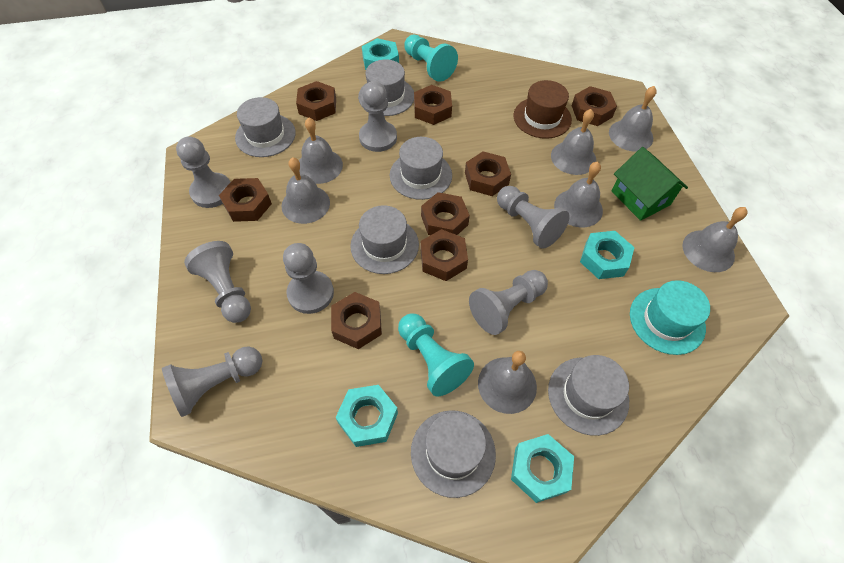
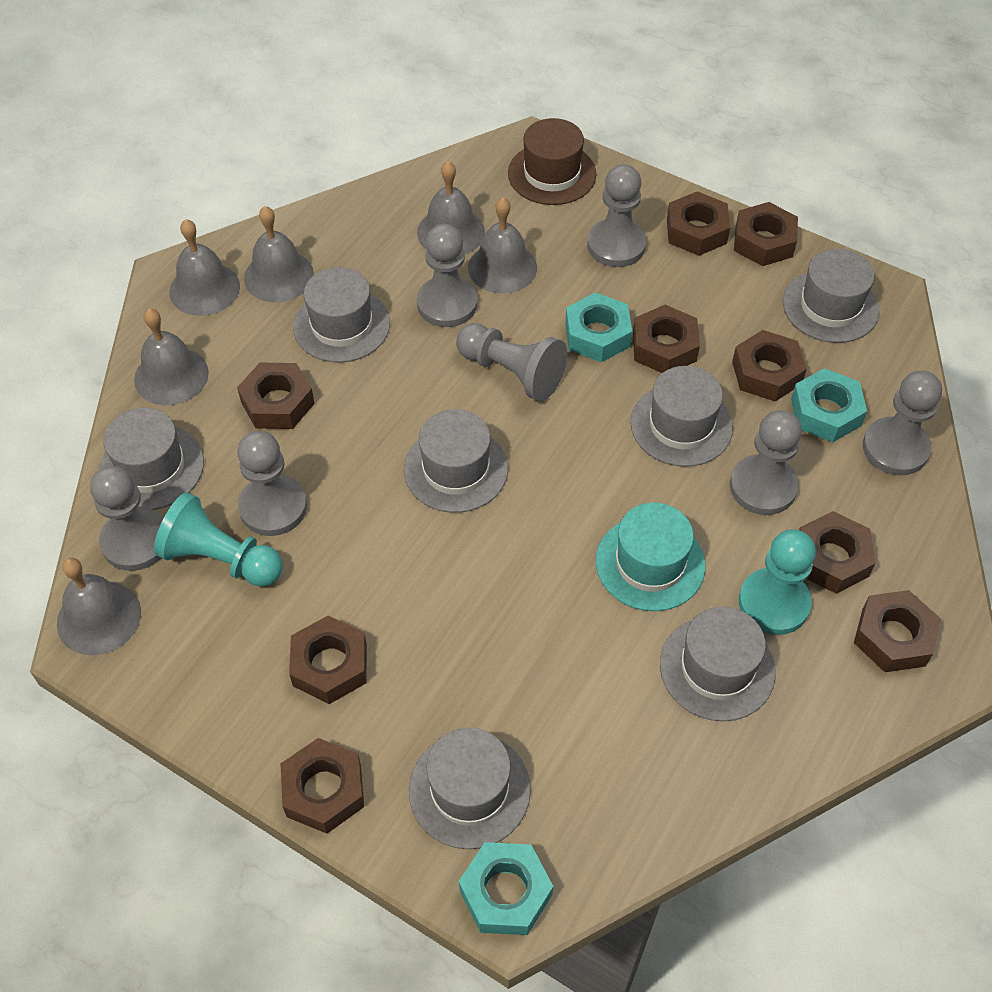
brown nut: 8 -> 9
green house: 1 -> 0
grey bell: 7 -> 6
grey hat: 6 -> 7
turquoise nut: 4 -> 3

